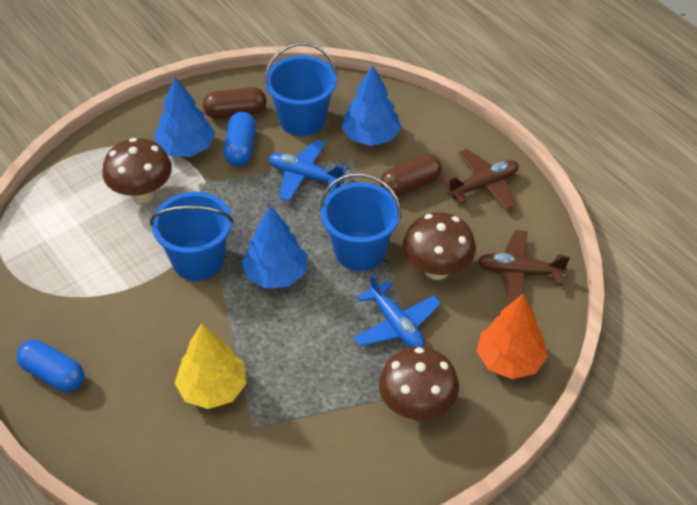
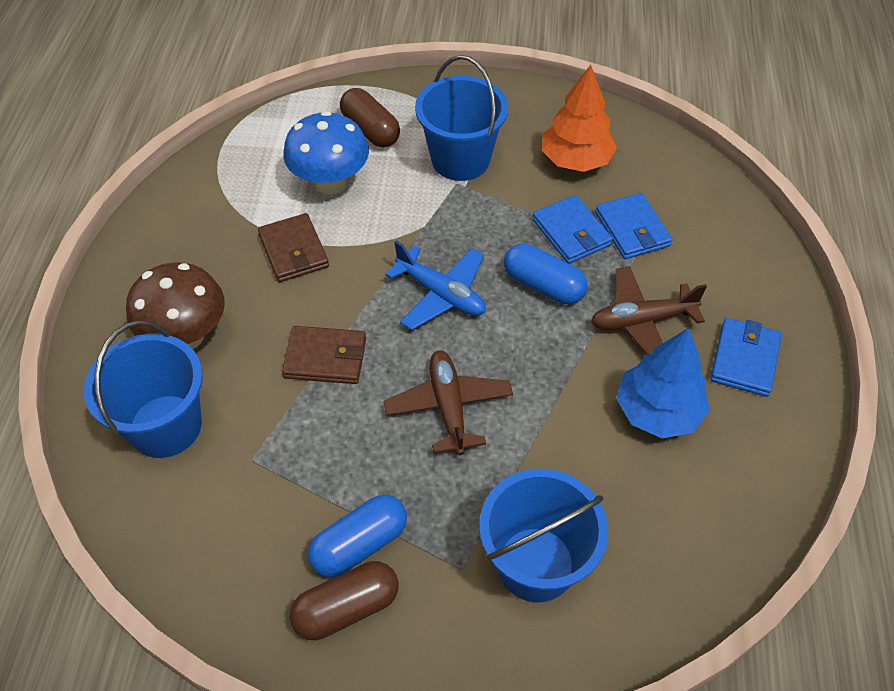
blue mushroom: 0 -> 1
blue plane: 2 -> 1
blue tree: 3 -> 1
blue wallet: 0 -> 3
brown mushroom: 3 -> 1
brown wallet: 0 -> 2
yellow tree: 1 -> 0

